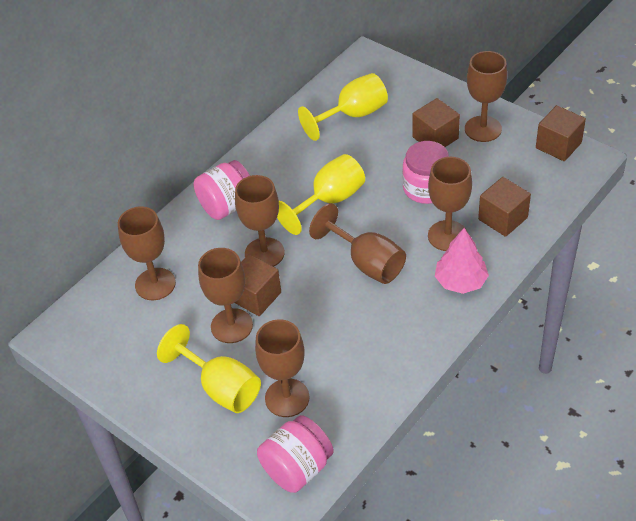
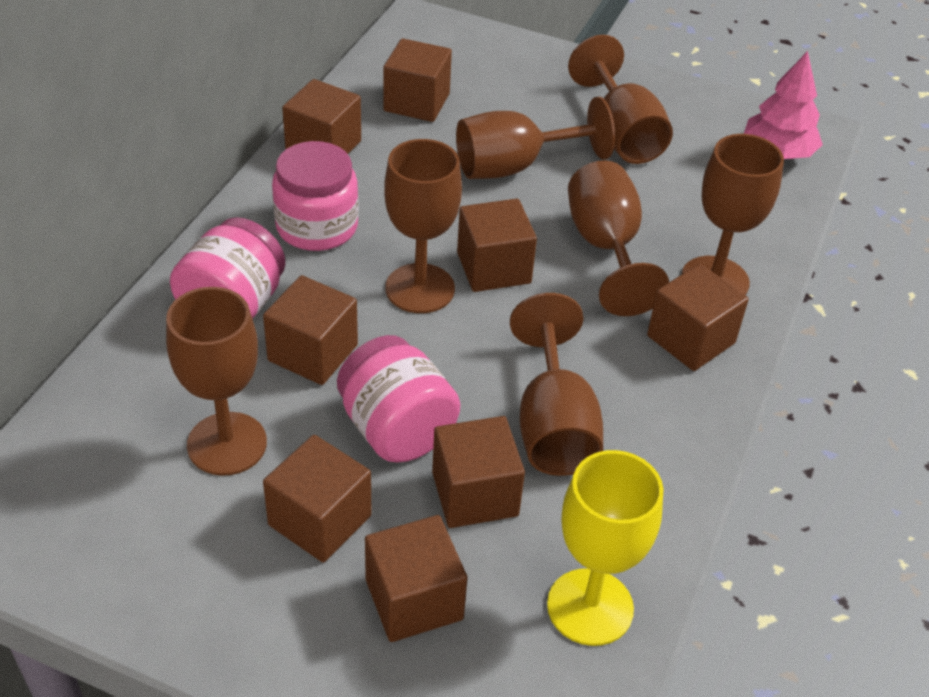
brown cube: 4 -> 8
yellow goblet: 3 -> 1

